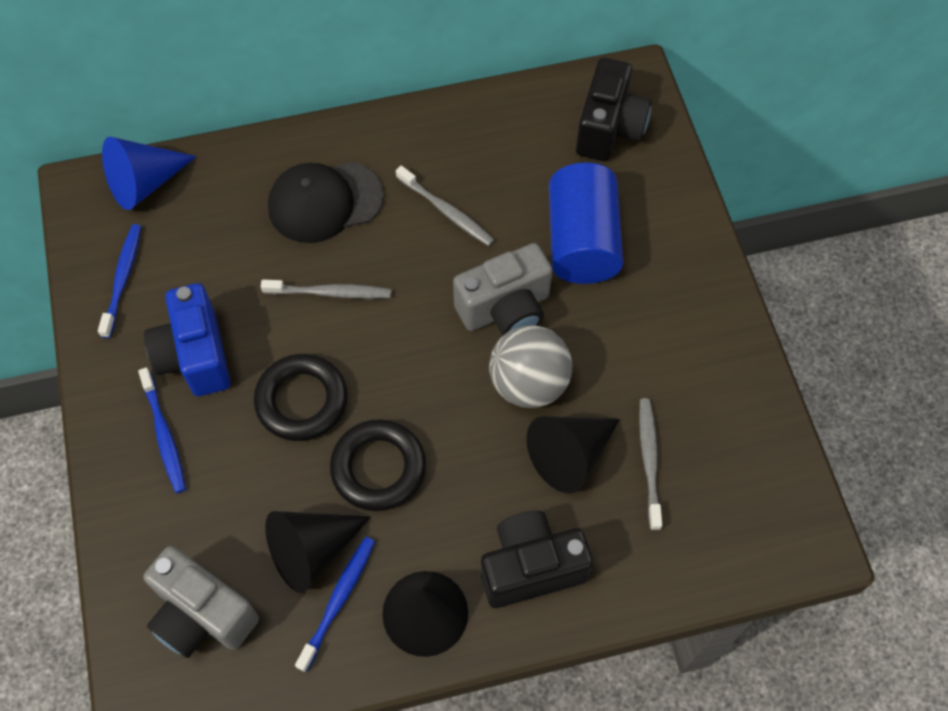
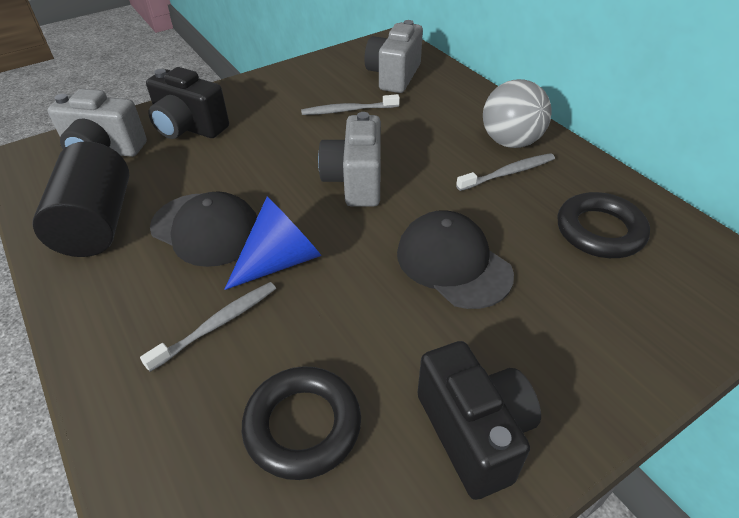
black cap: 1 -> 2
black cone: 3 -> 0
black cylinder: 0 -> 1
blue camera: 1 -> 0
blue cylinder: 1 -> 0
blue toothbrush: 3 -> 0
grey camera: 2 -> 3

